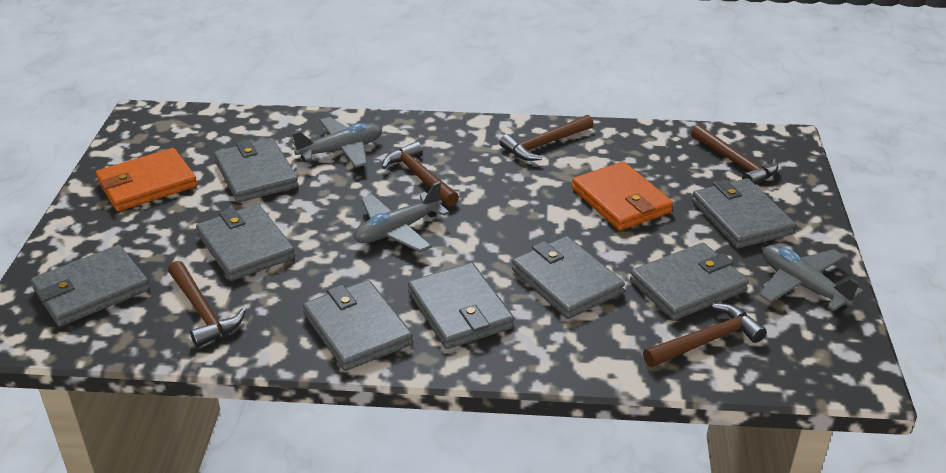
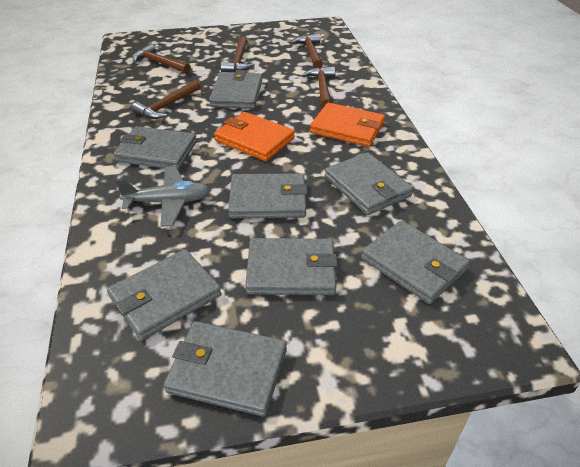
grey plane: 3 -> 1

